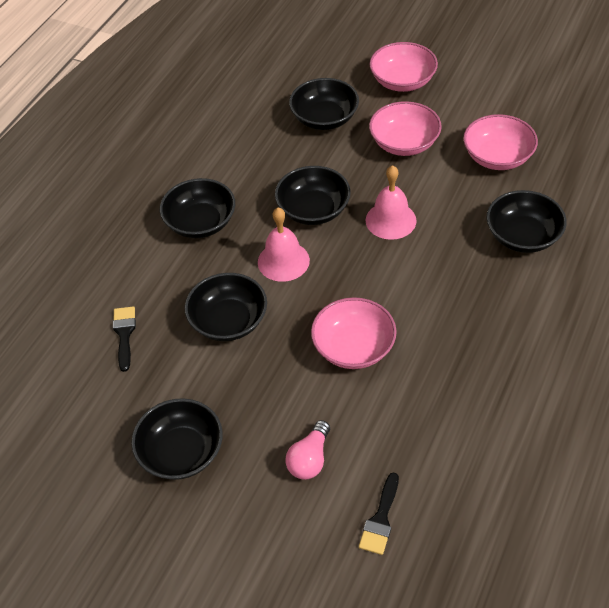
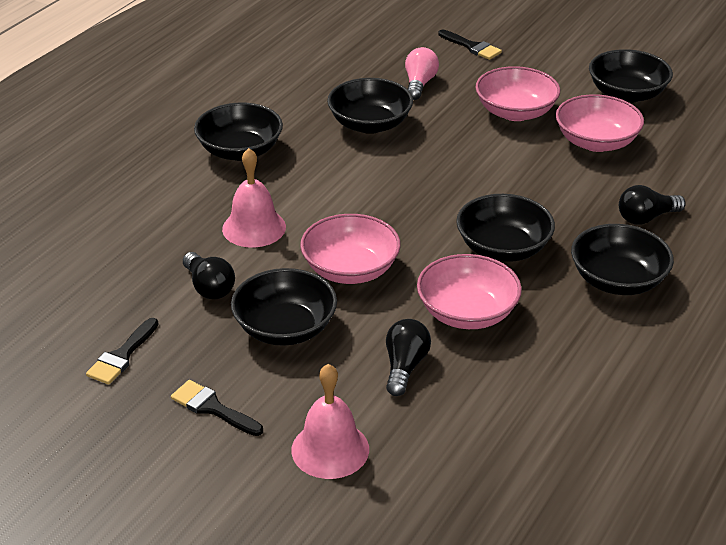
black brush: 2 -> 3
black light bulb: 0 -> 3

